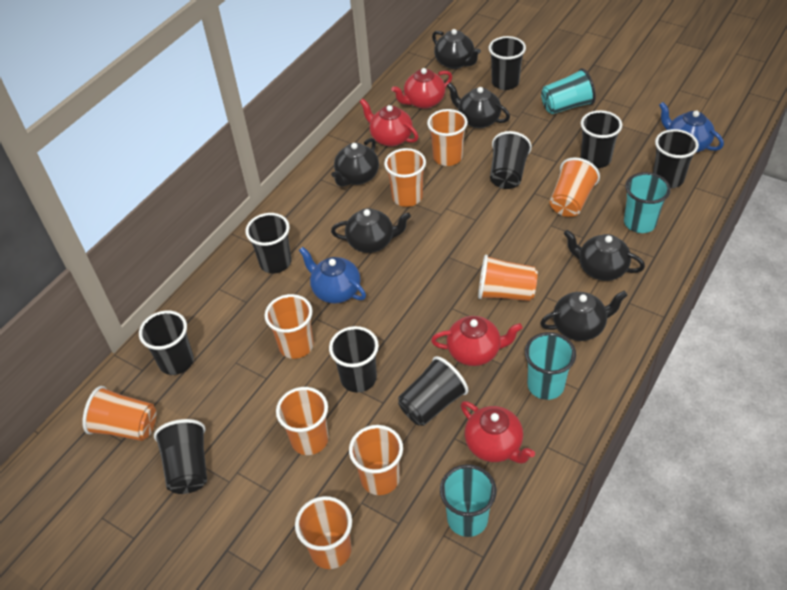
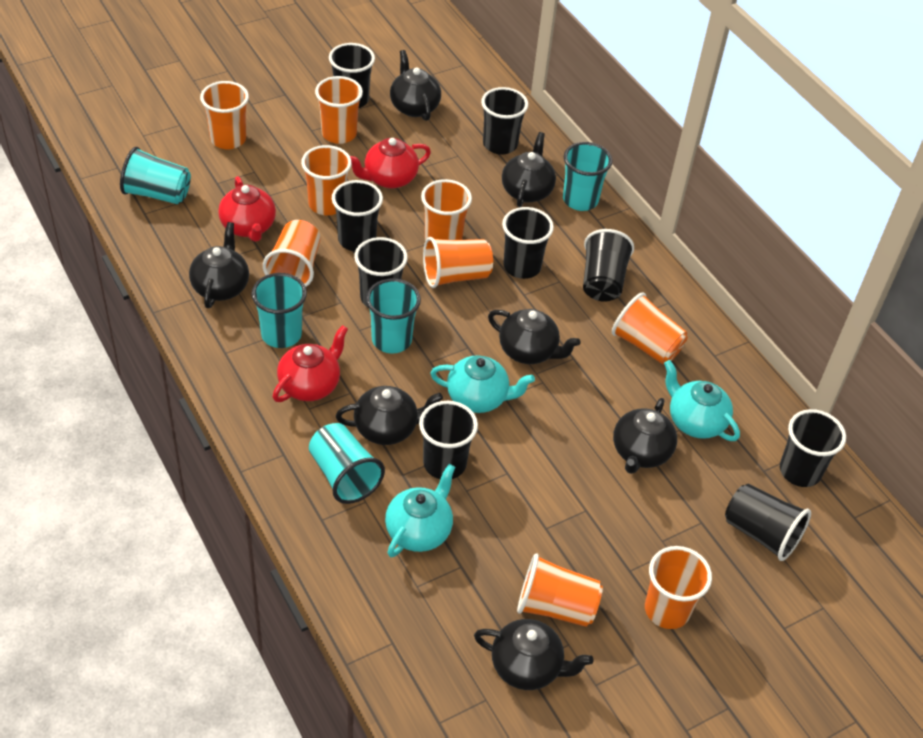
black teapot: 6 -> 7
blue teapot: 2 -> 0
red teapot: 4 -> 3
turquoise cup: 4 -> 5
turquoise teapot: 0 -> 3

